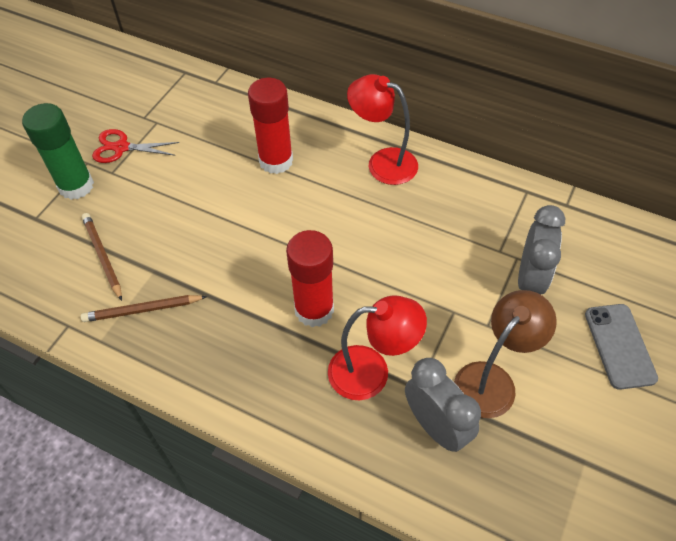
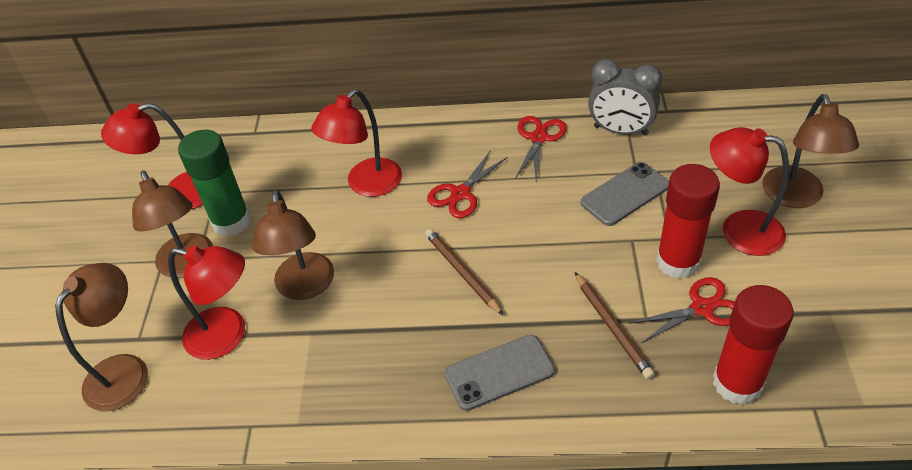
brown lamp: 1 -> 4
grey clock: 2 -> 1
grey phone: 1 -> 2
red lamp: 2 -> 4
red scissors: 1 -> 3

